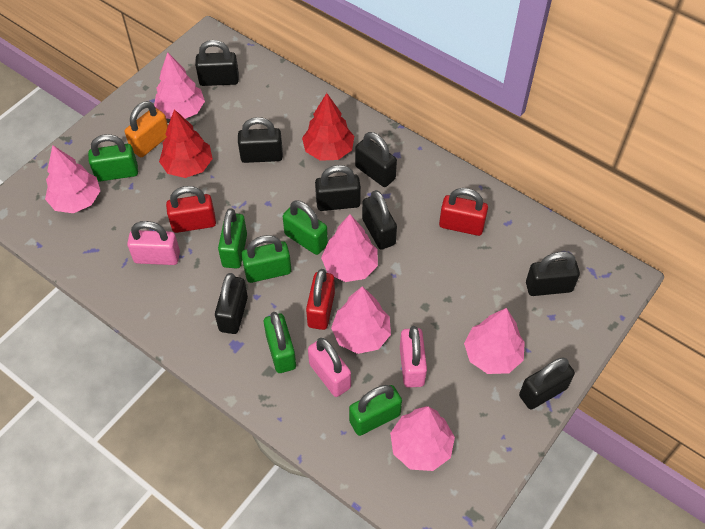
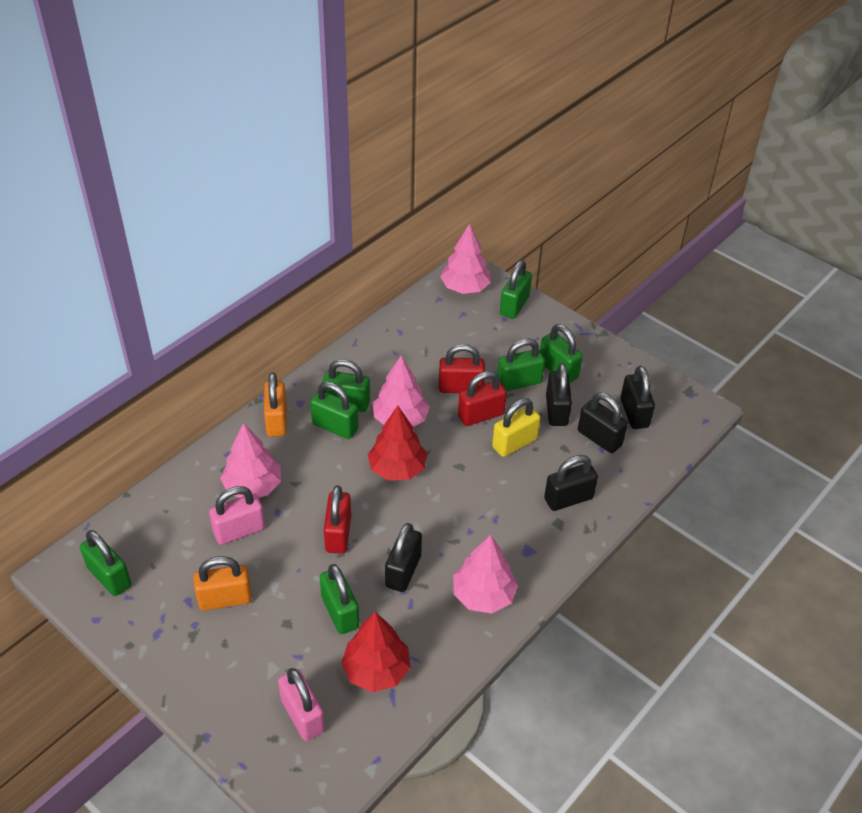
black padlock: 8 -> 5
green padlock: 6 -> 7
orange padlock: 1 -> 2
pink padlock: 3 -> 2
pink tree: 6 -> 4
yellow padlock: 0 -> 1

